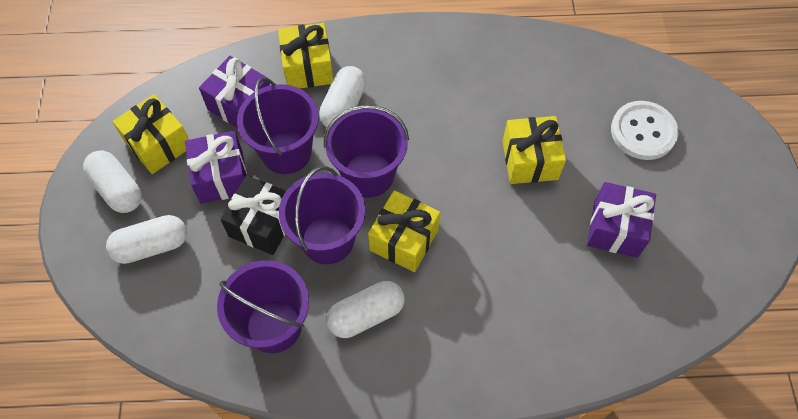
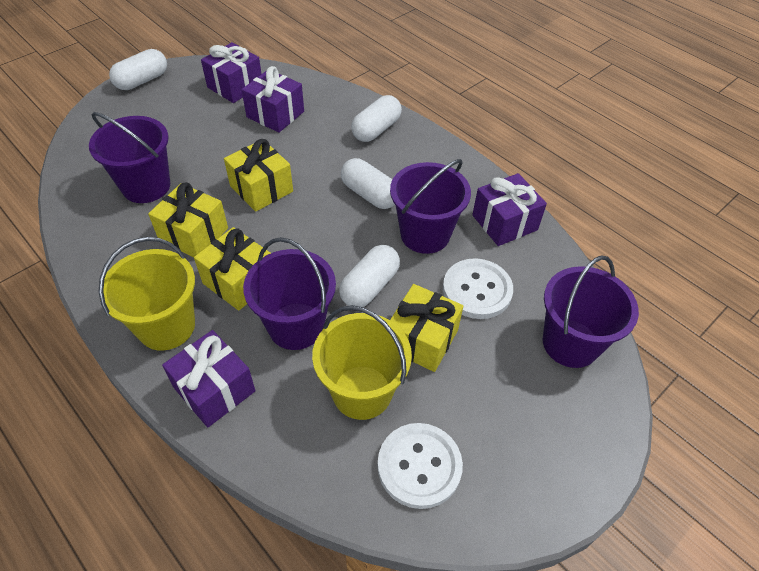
black gift: 1 -> 0
purple gift: 3 -> 4
white button: 1 -> 2
yellow bucket: 0 -> 2

